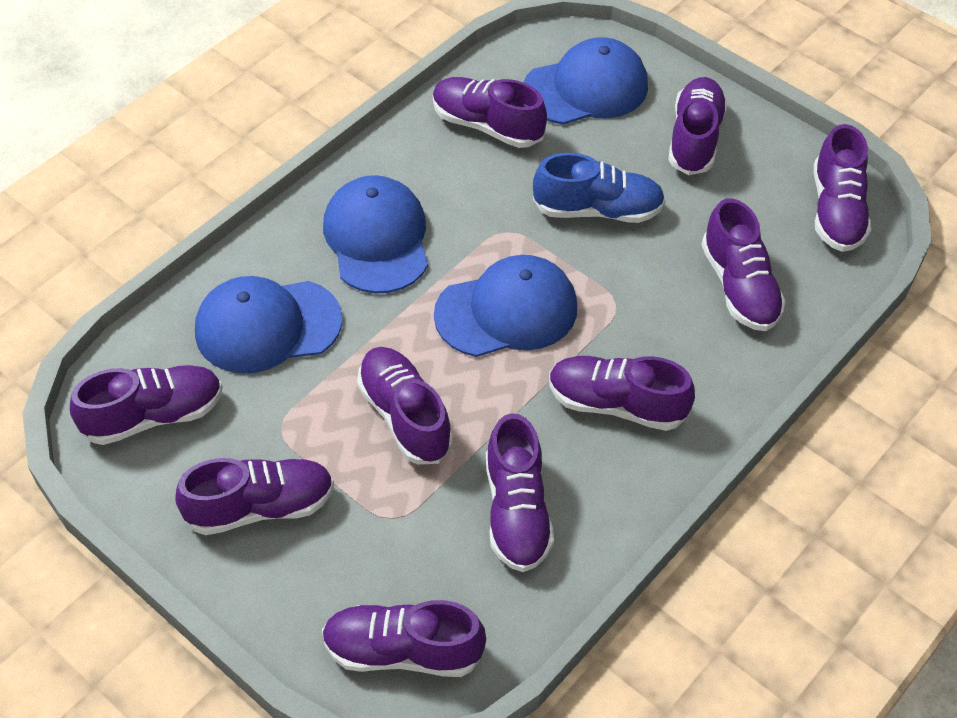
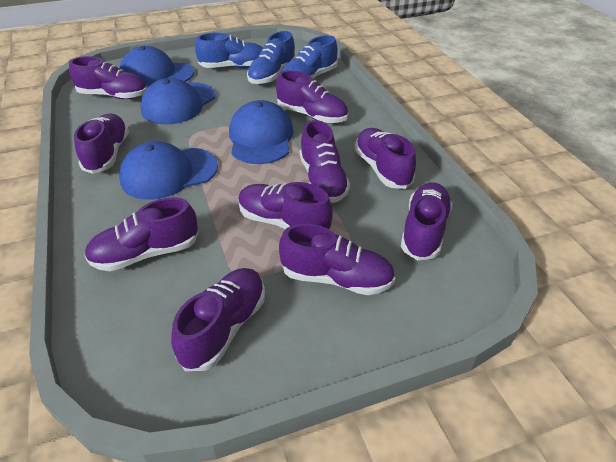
blue shoe: 1 -> 3

